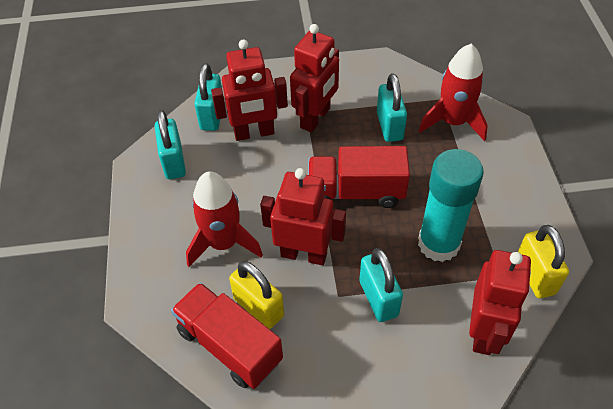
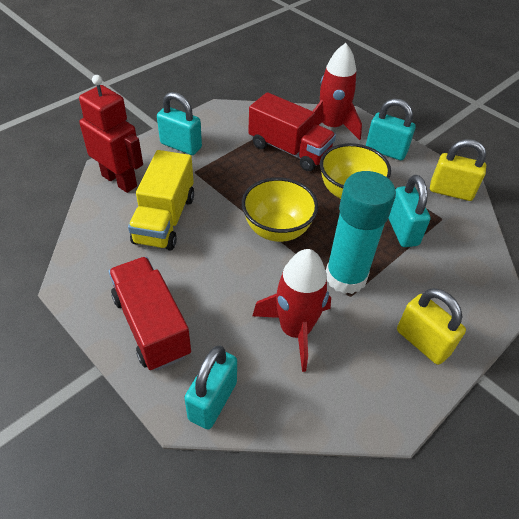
red robot: 4 -> 1
yellow bowl: 0 -> 2
yellow truck: 0 -> 1

